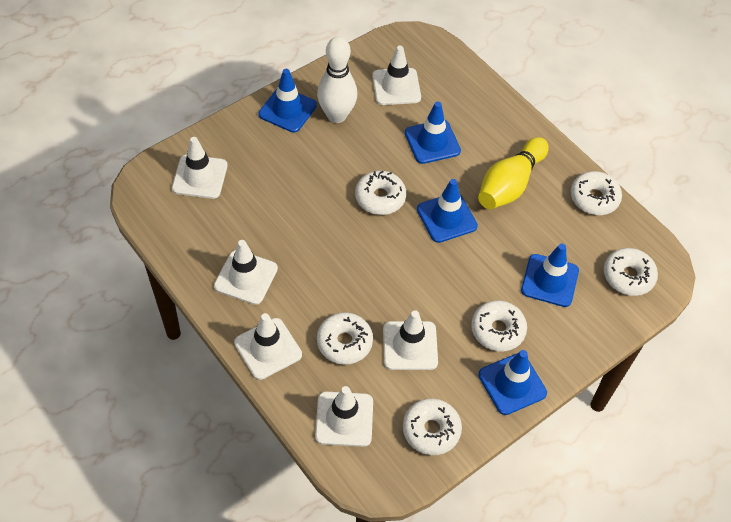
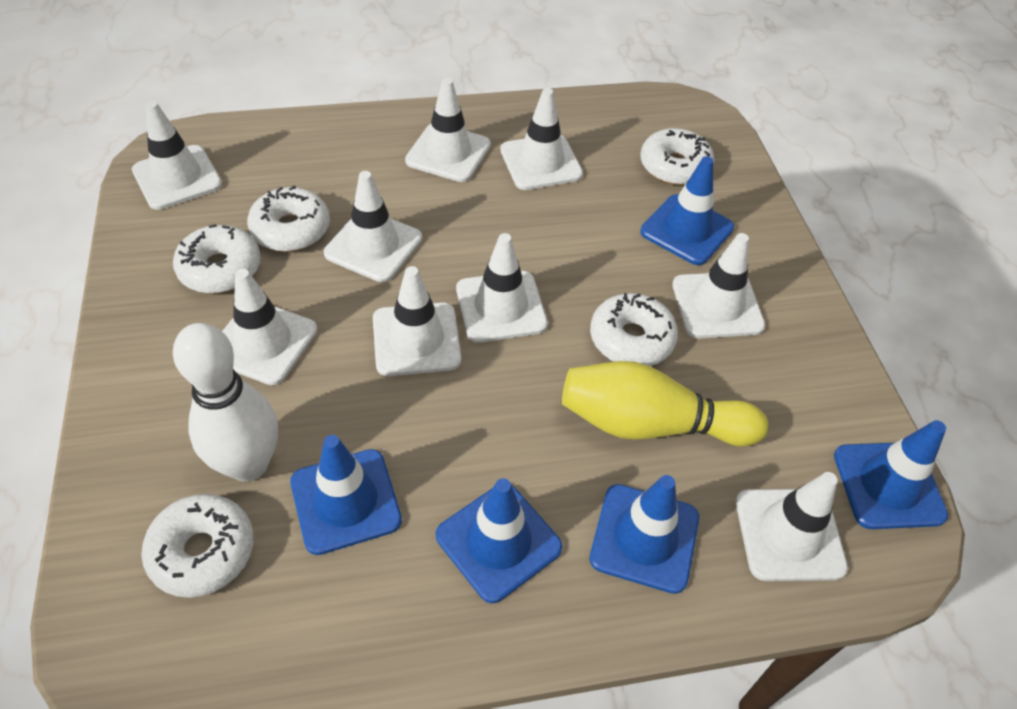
white donut: 6 -> 5
white traffic cone: 6 -> 9

